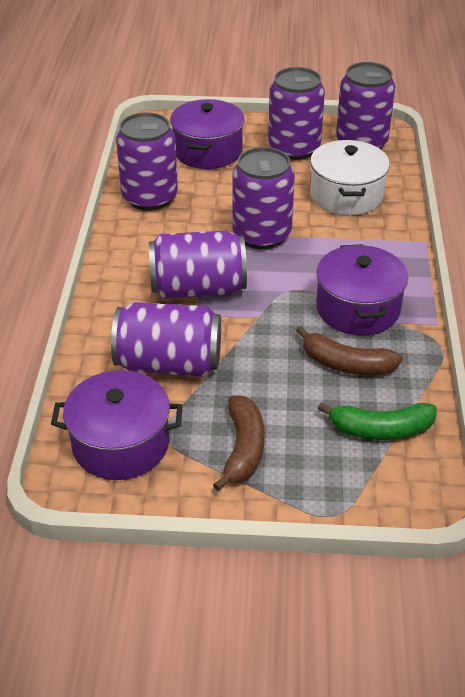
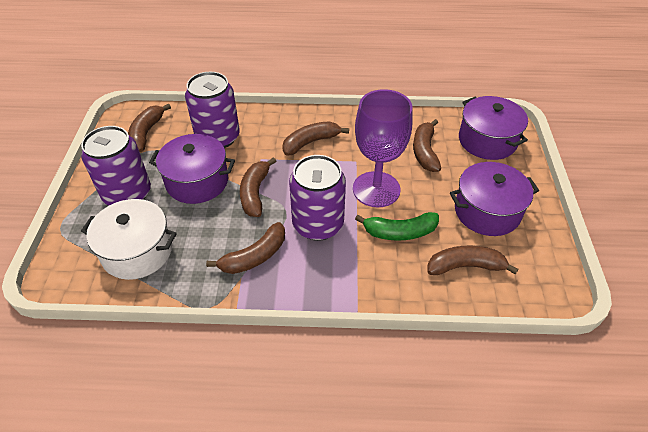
brown banana: 2 -> 6
purple can: 6 -> 3
purple goblet: 0 -> 1

